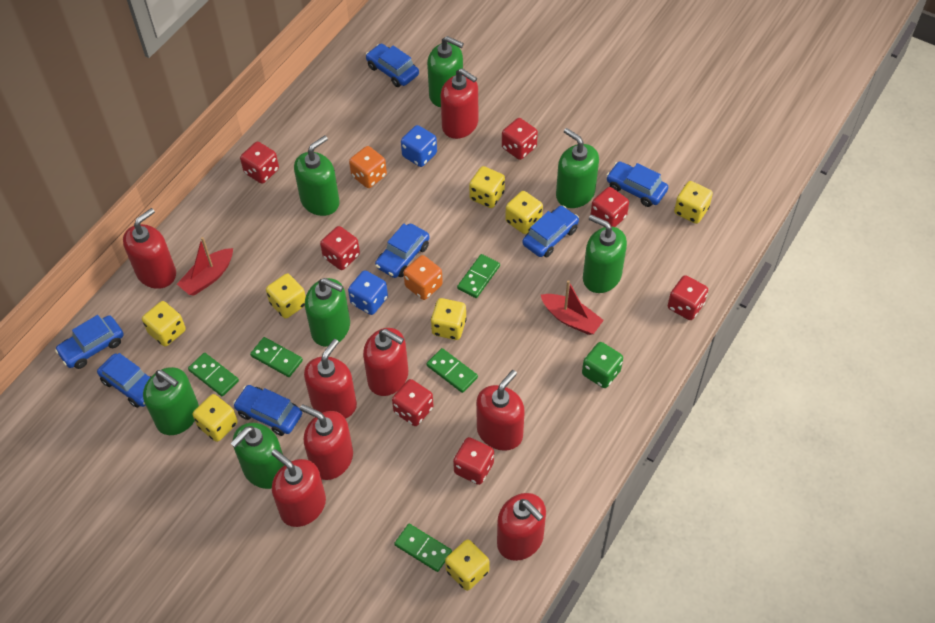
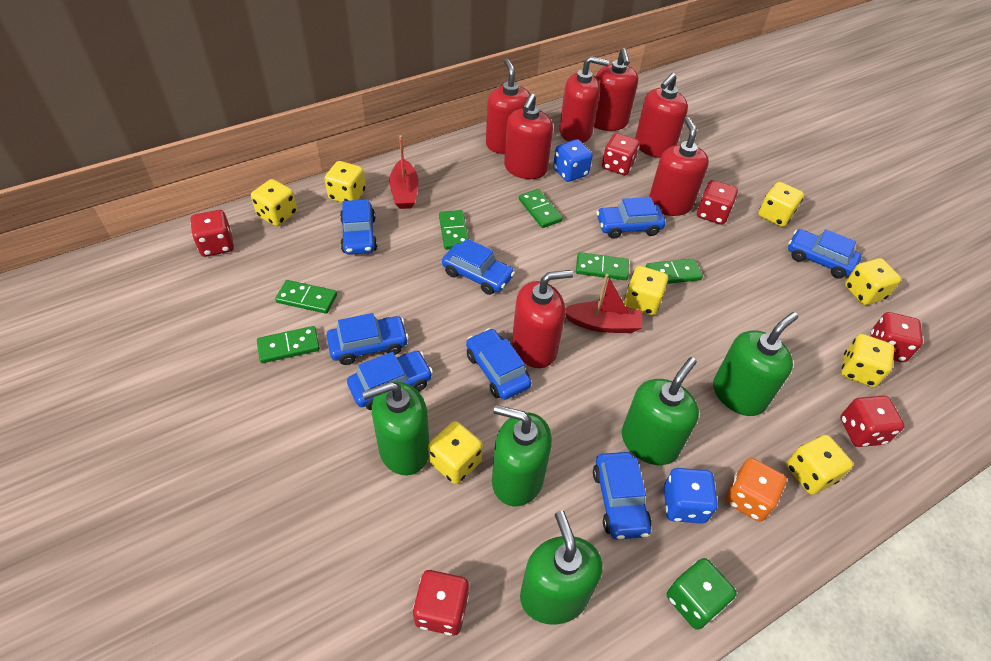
blue car: 7 -> 8
green domino: 5 -> 6
green soap dispenser: 7 -> 5
orange dice: 2 -> 1
red dice: 7 -> 6
red soap dispenser: 8 -> 7

